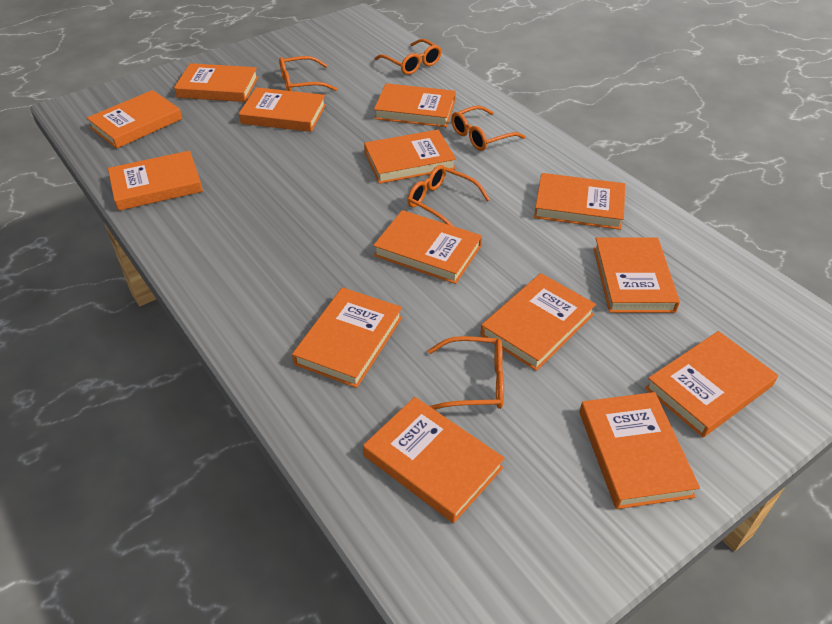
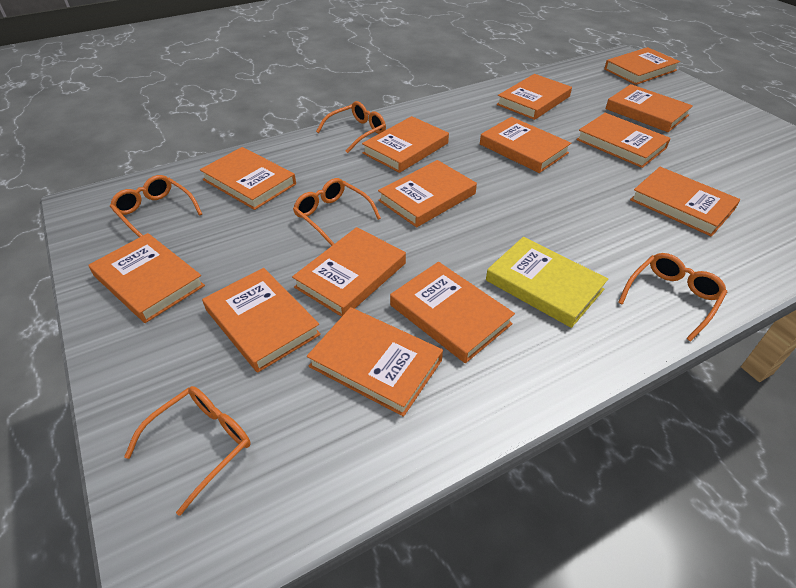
yellow book: 0 -> 1

